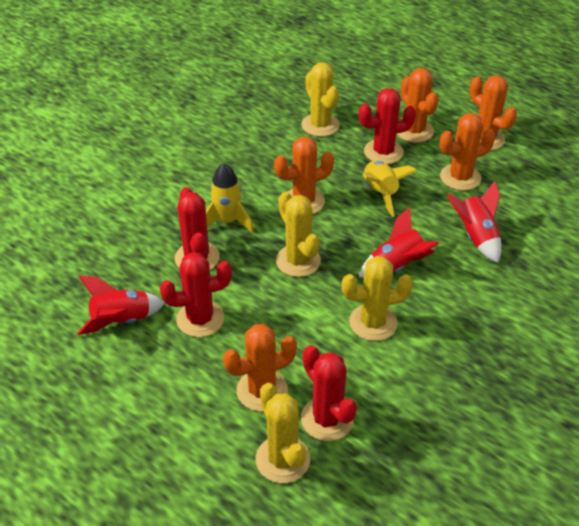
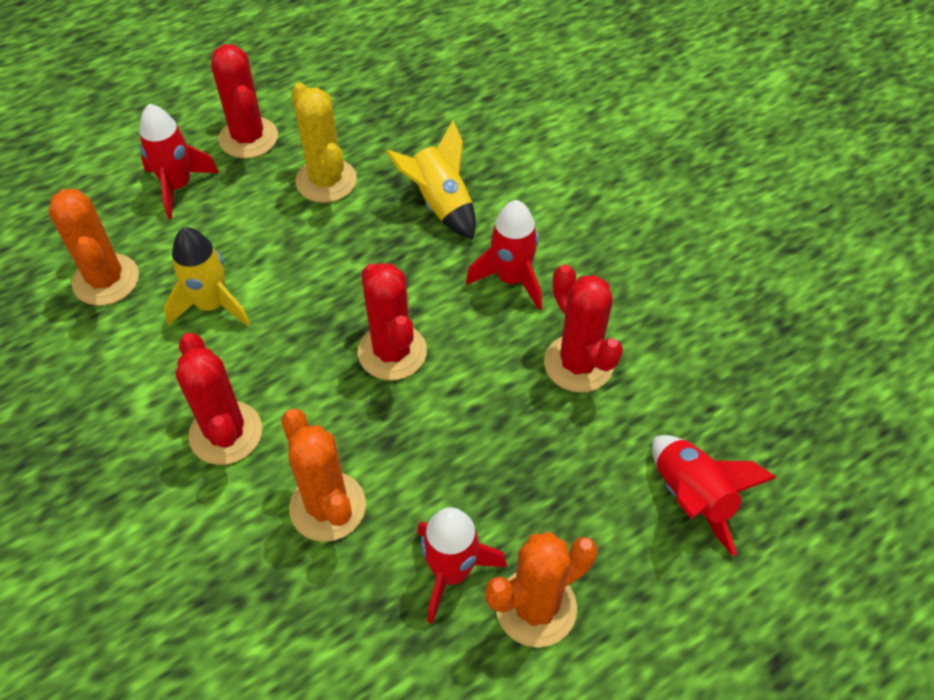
orange cactus: 5 -> 3
red rocket: 3 -> 4
yellow cactus: 4 -> 1

